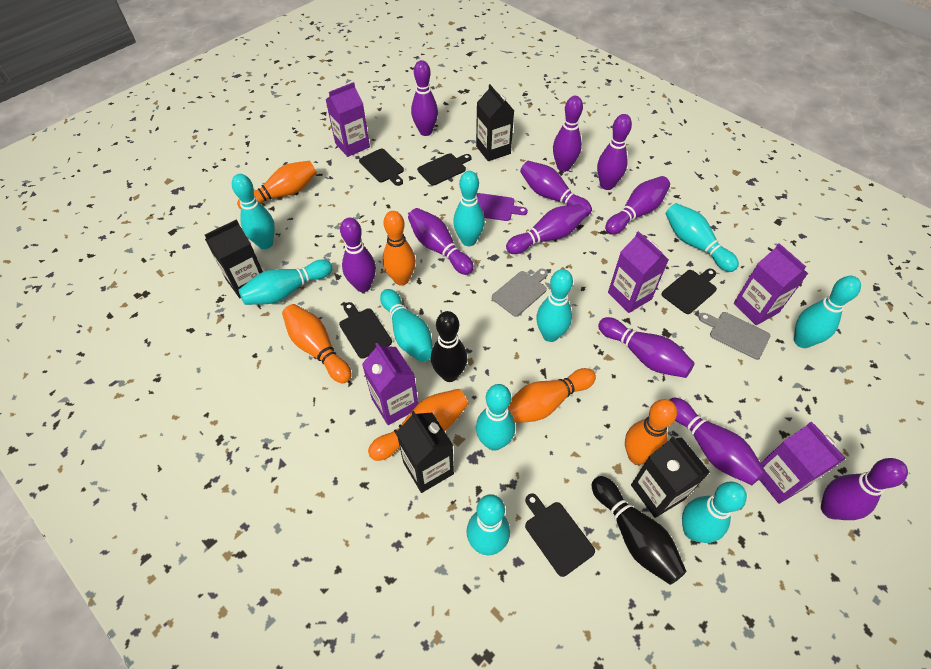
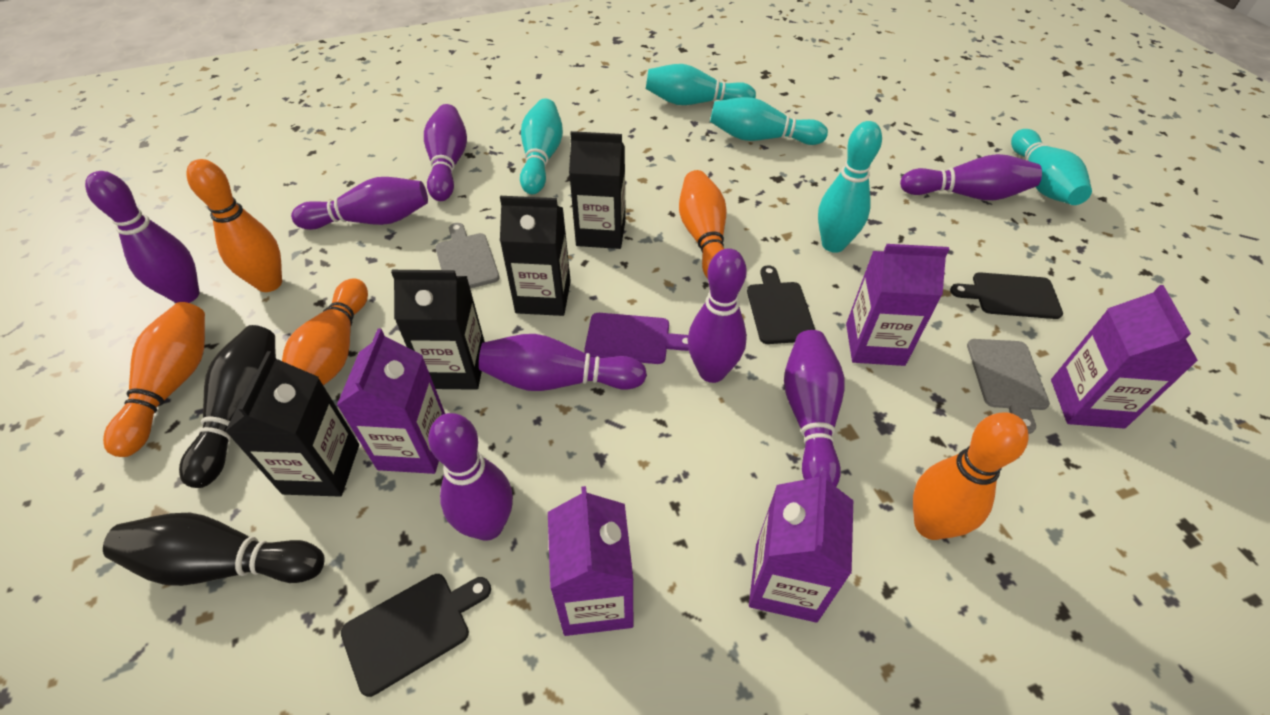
black cutting board: 5 -> 3
orange bowling pin: 6 -> 5
purple bowling pin: 11 -> 8
turquoise bowling pin: 10 -> 5

